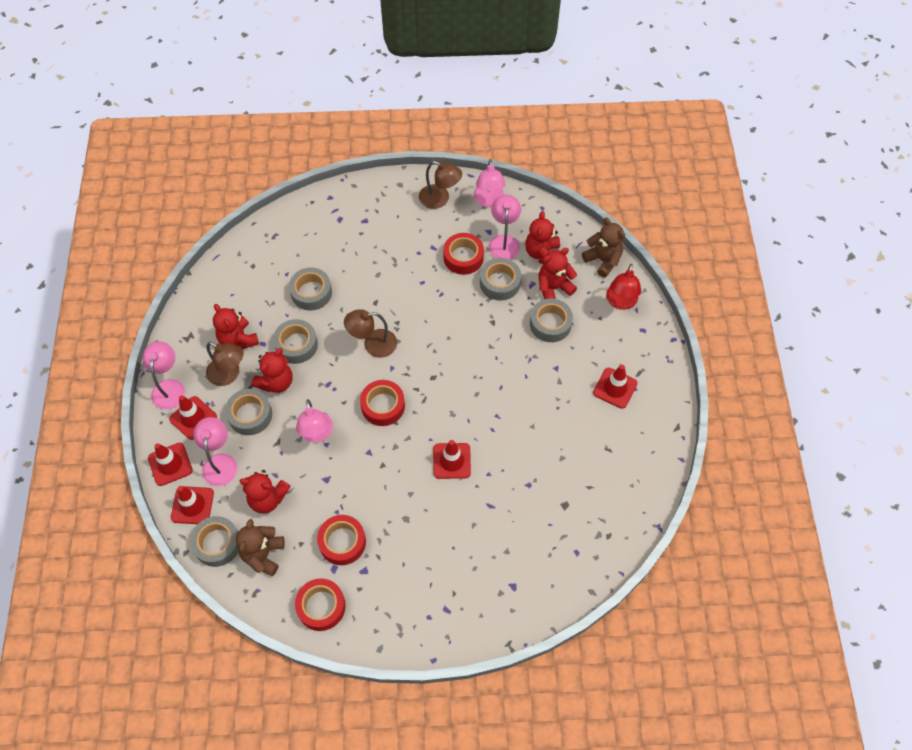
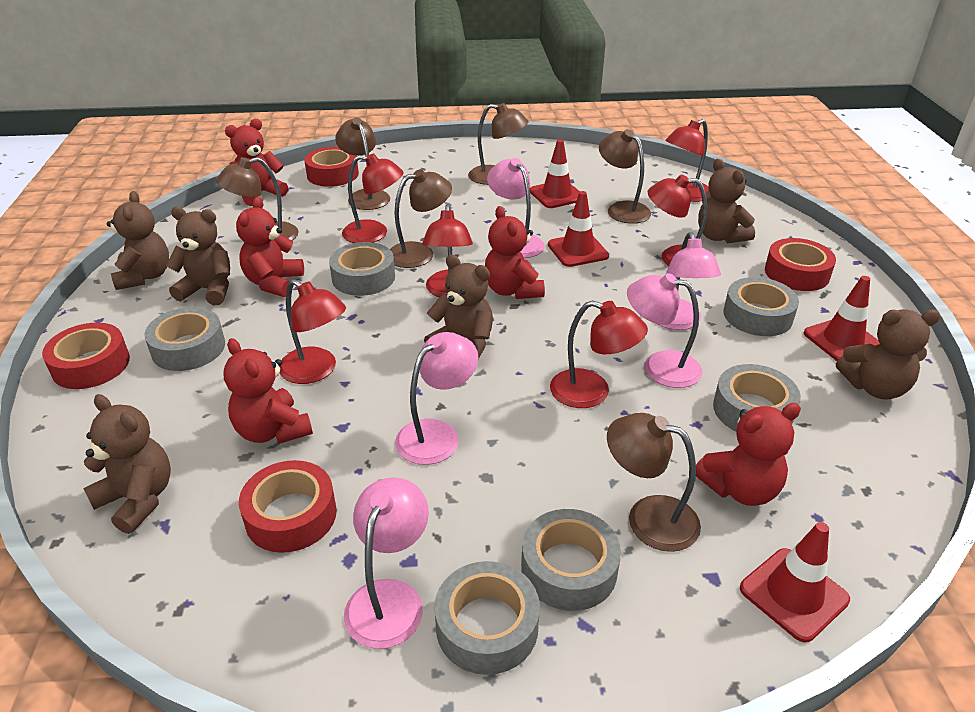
brown lamp: 3 -> 6
brown teddy bear: 2 -> 6
red lamp: 1 -> 6
red traffic cone: 5 -> 4

